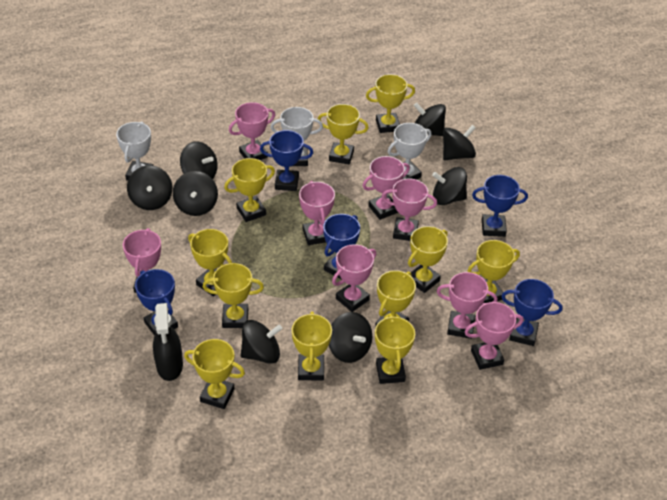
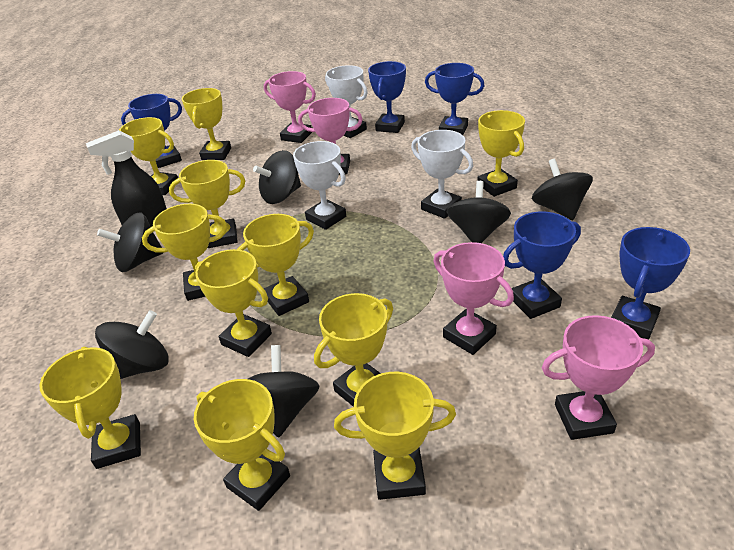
black spinning top: 8 -> 6
pink trophy: 8 -> 4

